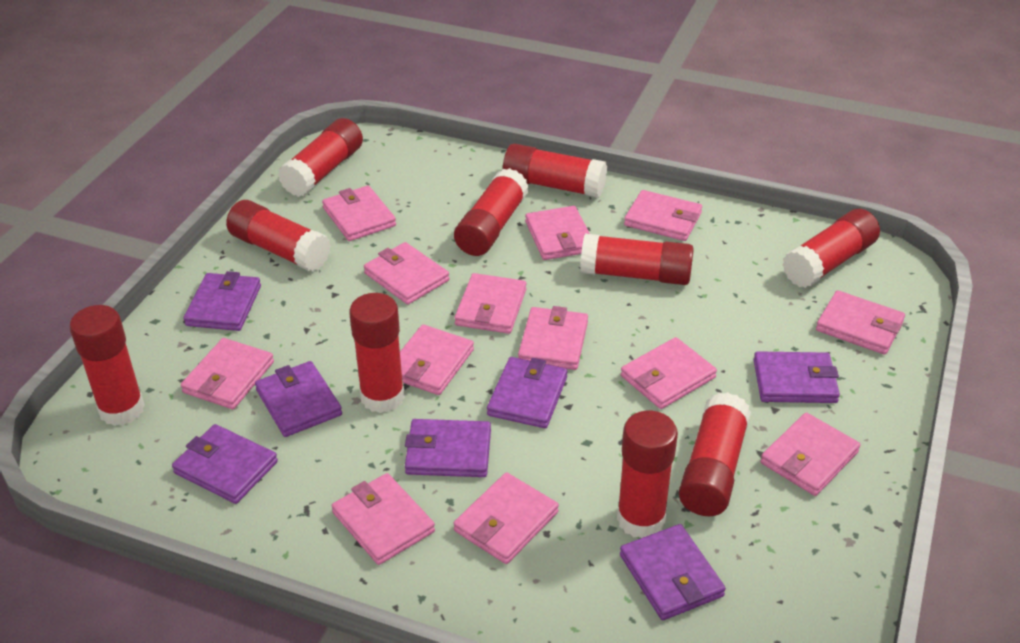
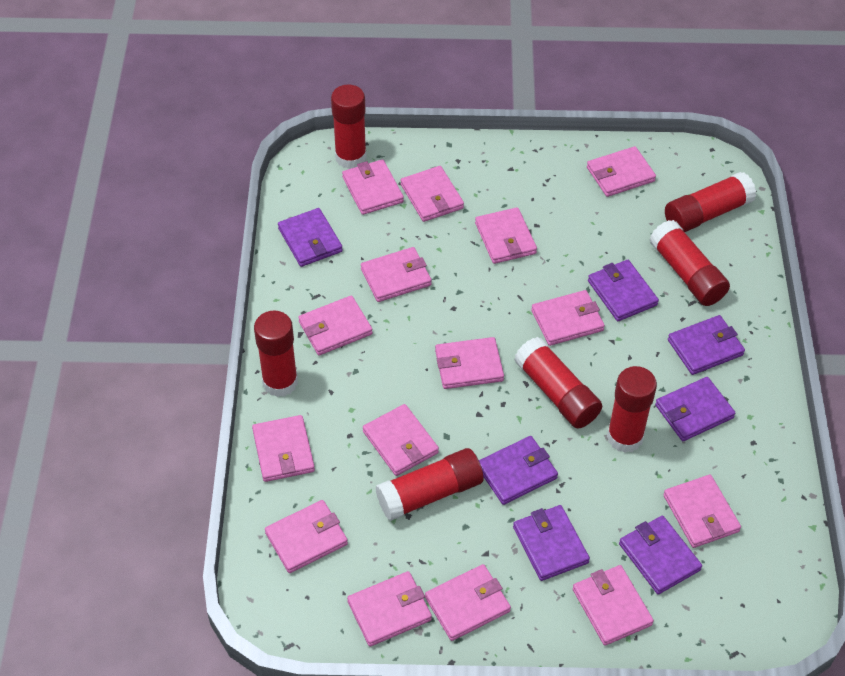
pink wallet: 13 -> 15
red glue stick: 10 -> 7

